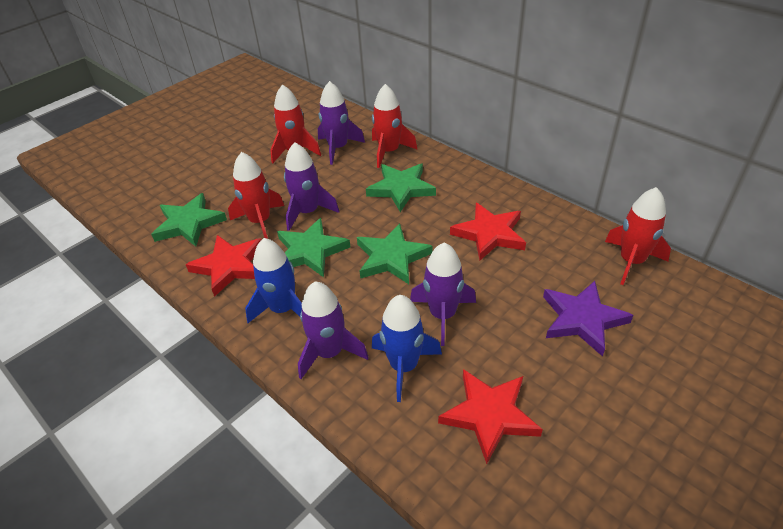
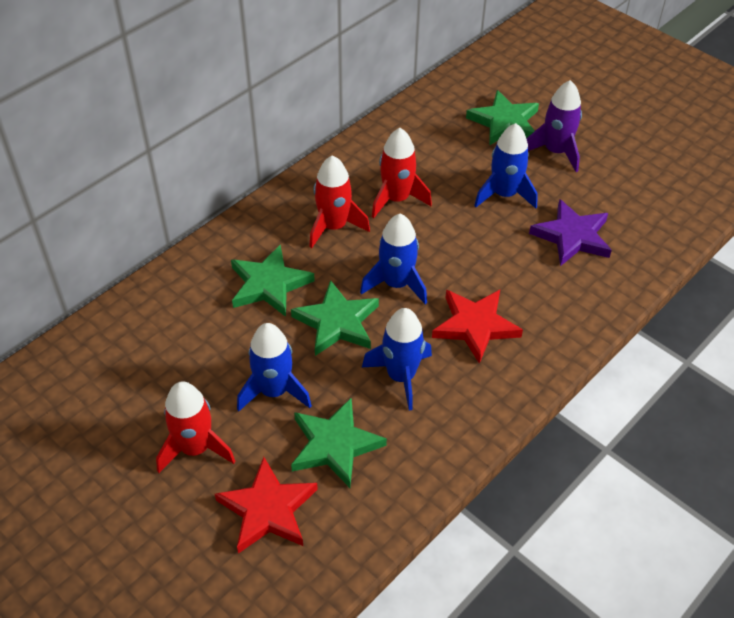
blue rocket: 2 -> 4
purple rocket: 4 -> 1
red rocket: 4 -> 3
red star: 3 -> 2

